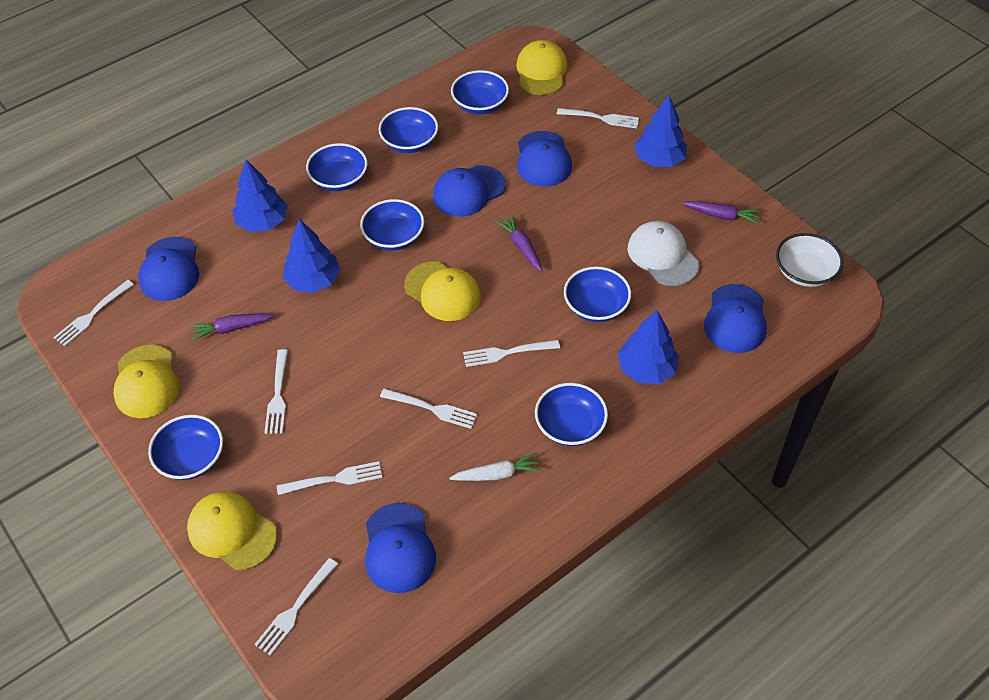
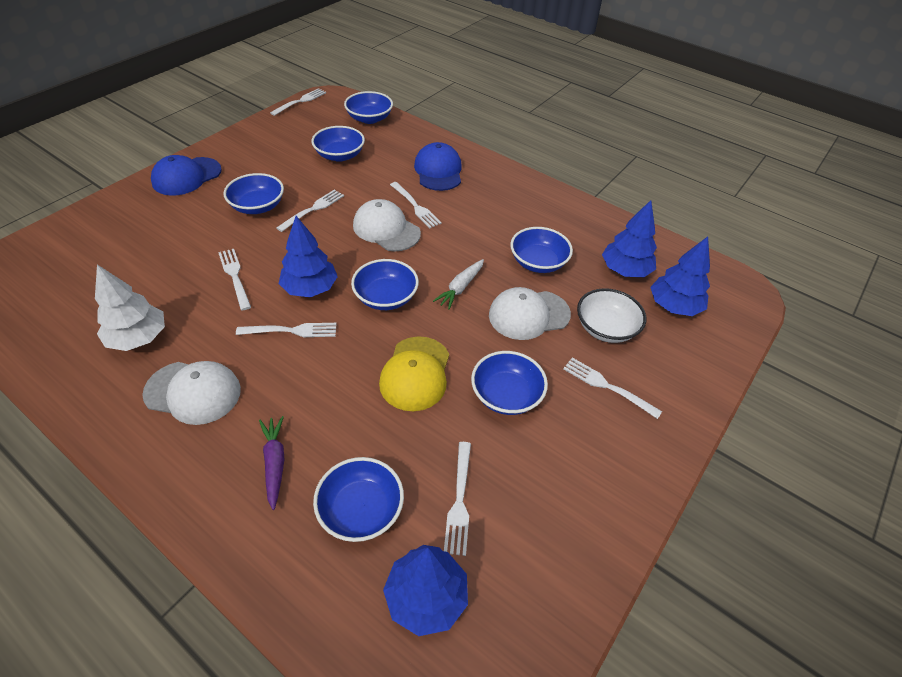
blue cap: 5 -> 2
purple carrot: 3 -> 1
white cap: 1 -> 3
white tree: 0 -> 1
yellow cap: 4 -> 1

